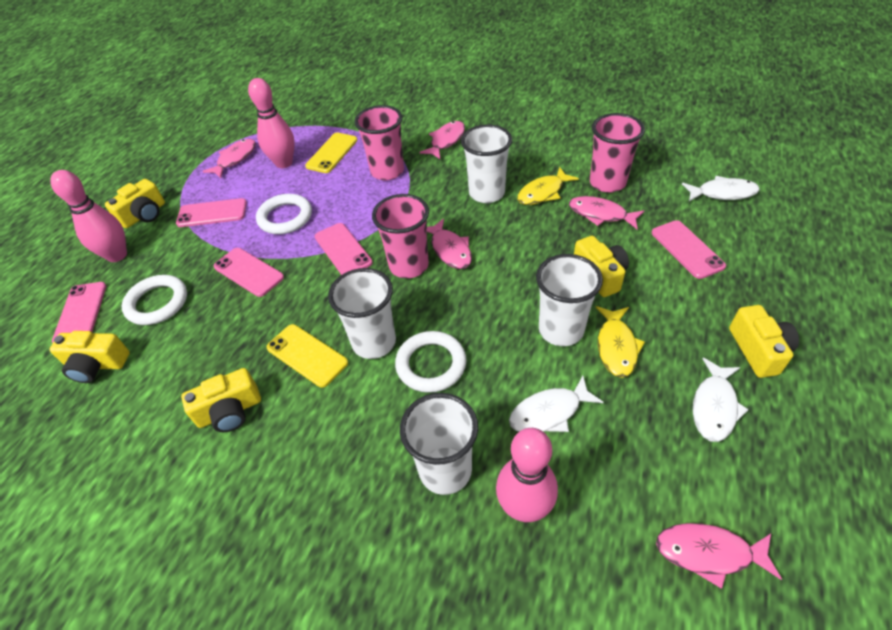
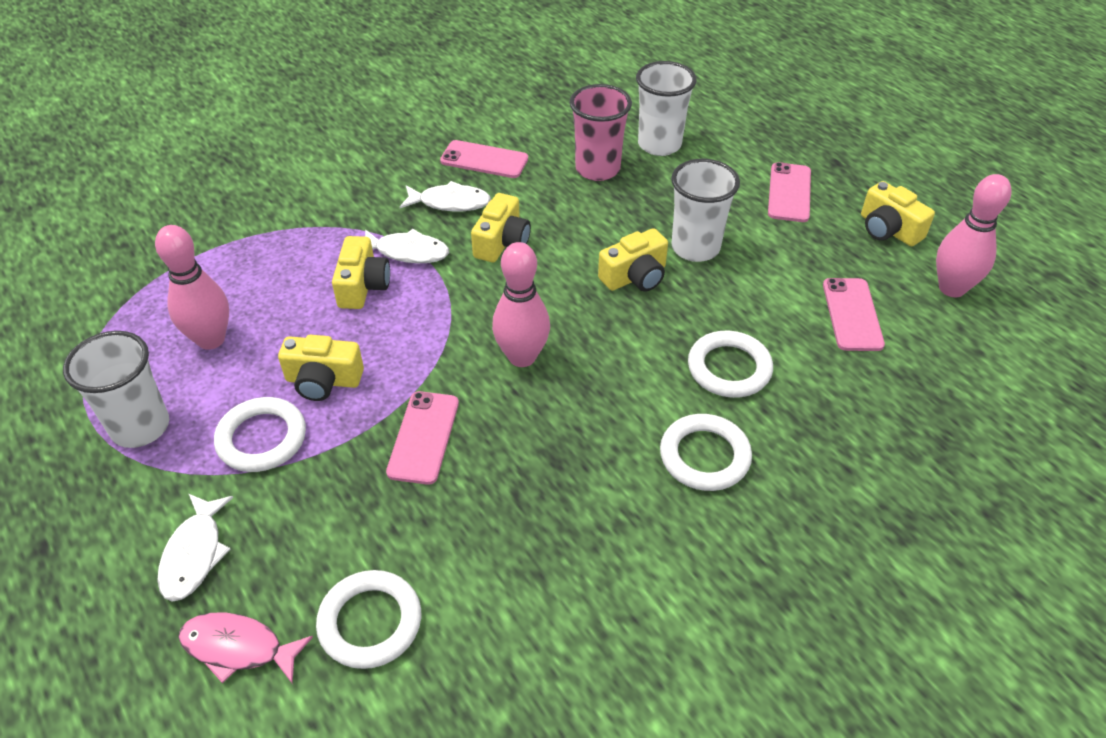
pink cup: 3 -> 1
pink fish: 5 -> 1
pink phone: 5 -> 4
white cup: 4 -> 3
white ring: 3 -> 4
yellow fish: 2 -> 0
yellow phone: 2 -> 0

